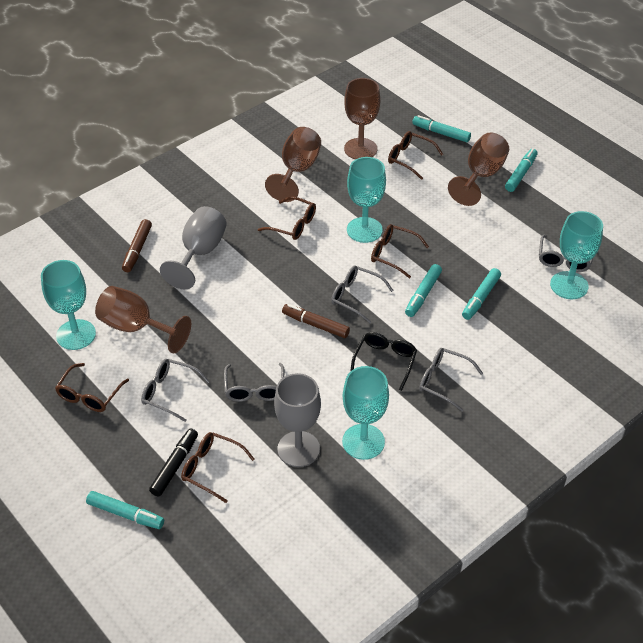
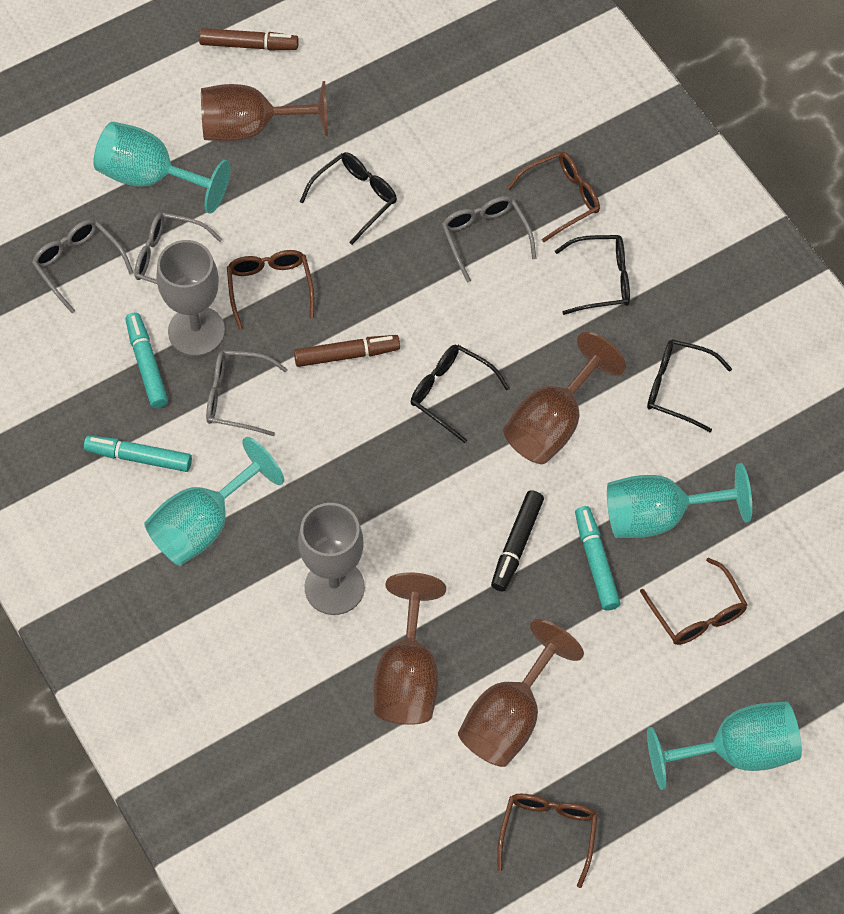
black glasses: 1 -> 4
brown glasses: 5 -> 4
grey glasses: 5 -> 4
turquoise marker: 5 -> 3

